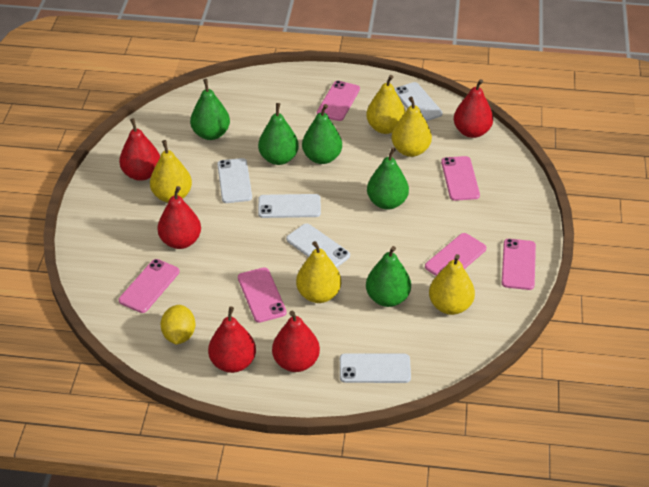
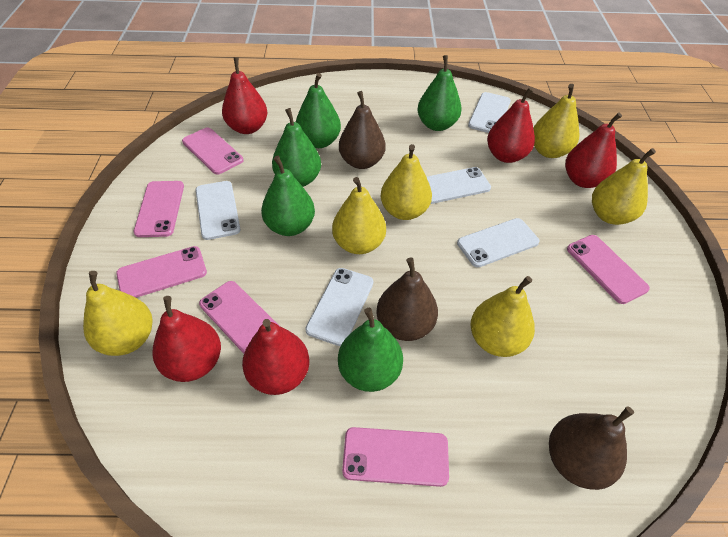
brown pear: 0 -> 3
yellow lemon: 1 -> 0
yellow pear: 5 -> 6

